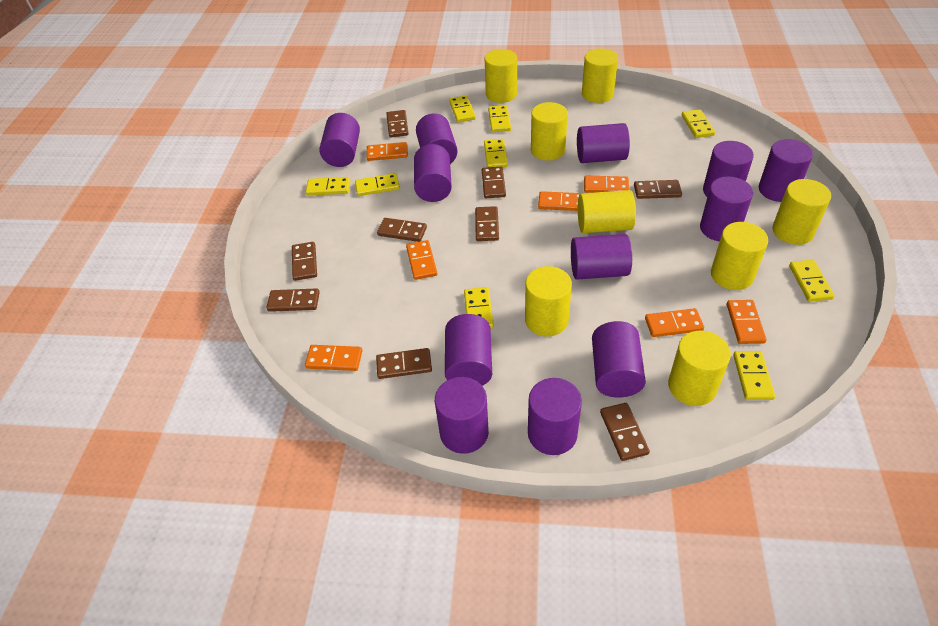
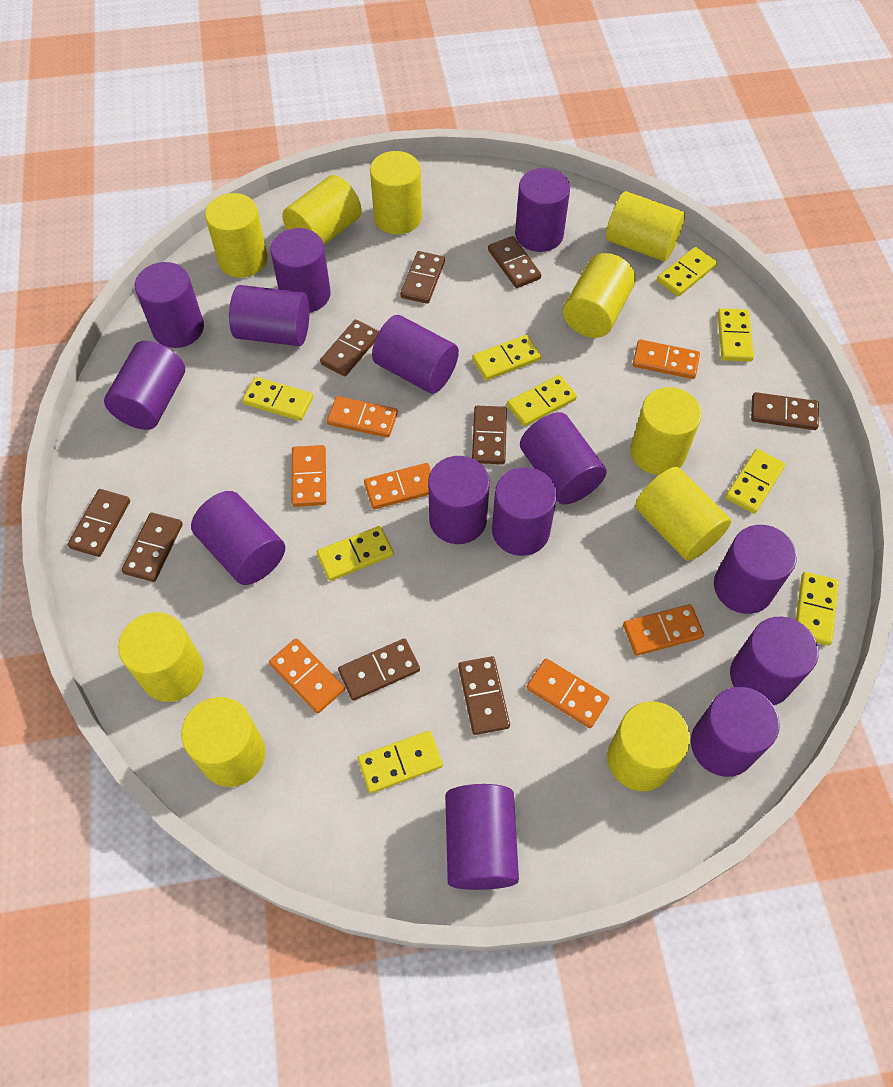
purple cylinder: 12 -> 14
yellow cylinder: 8 -> 10

